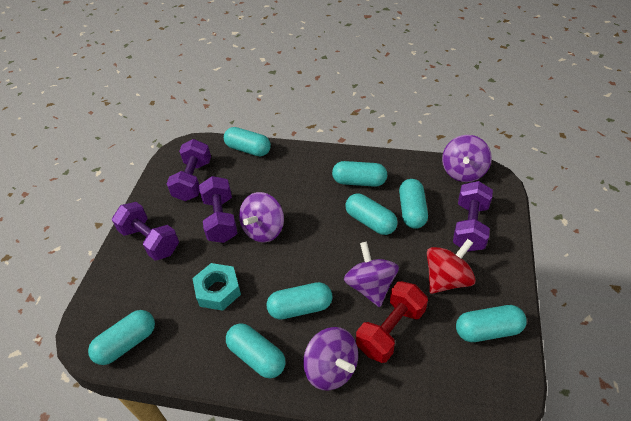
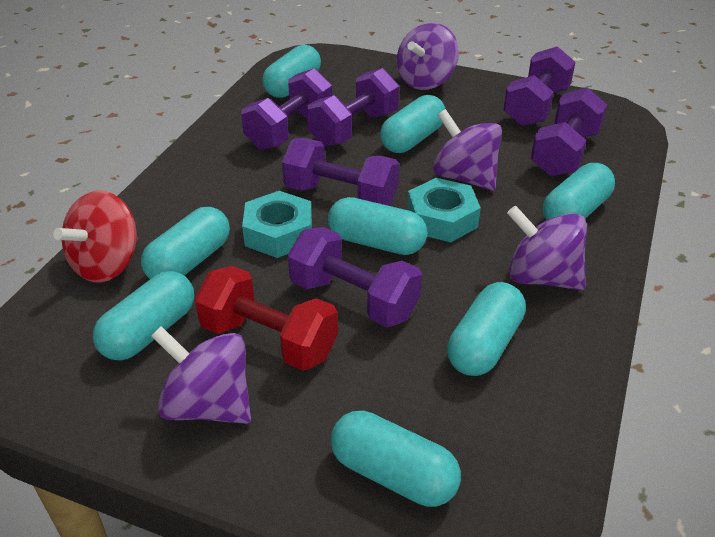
purple dumbbell: 4 -> 6
turquoise nut: 1 -> 2

